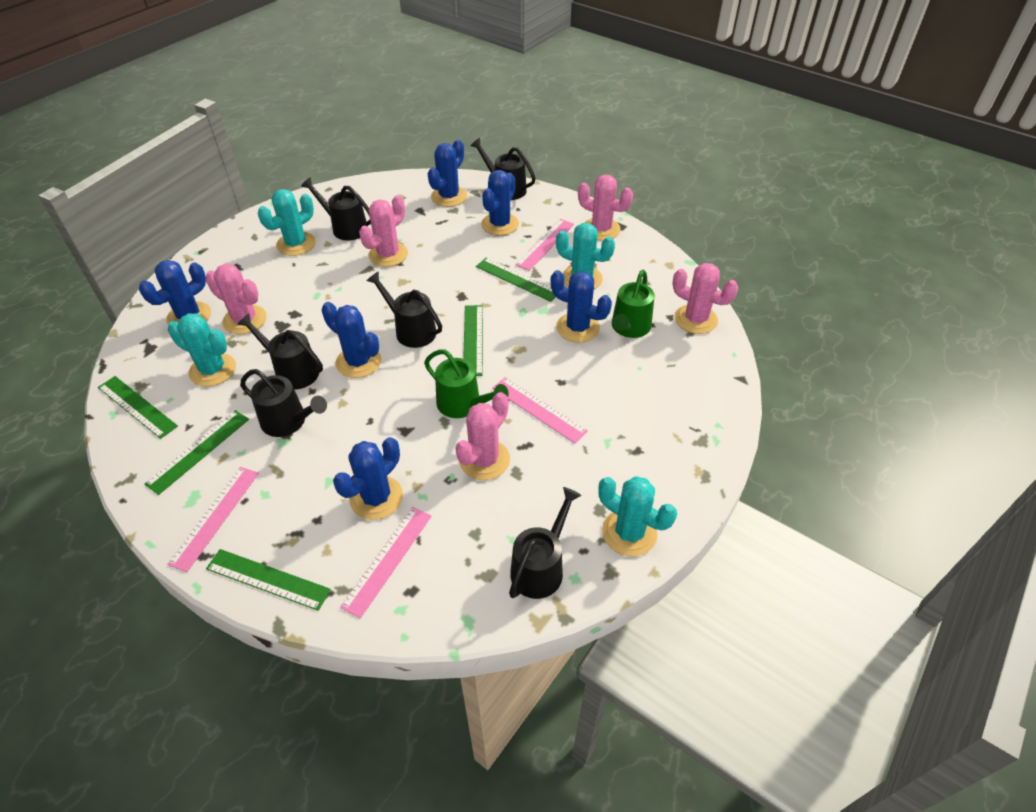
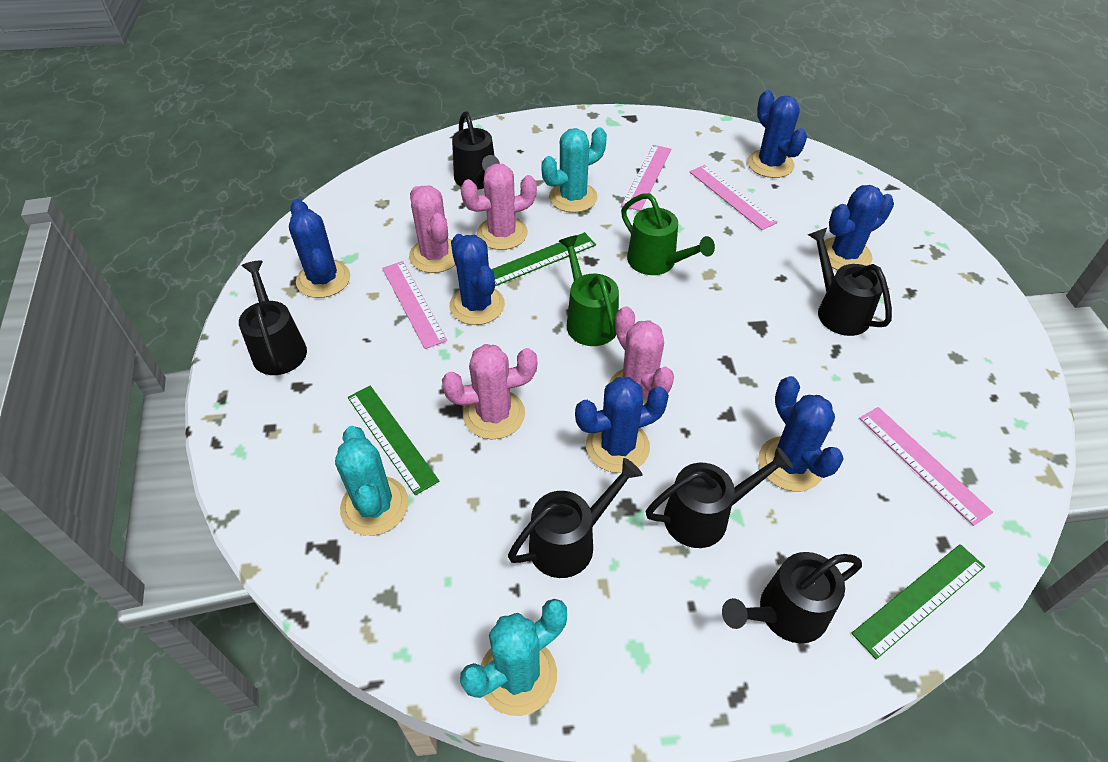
green ruler: 5 -> 3
pink cactus: 5 -> 4
turquoise cactus: 4 -> 3

